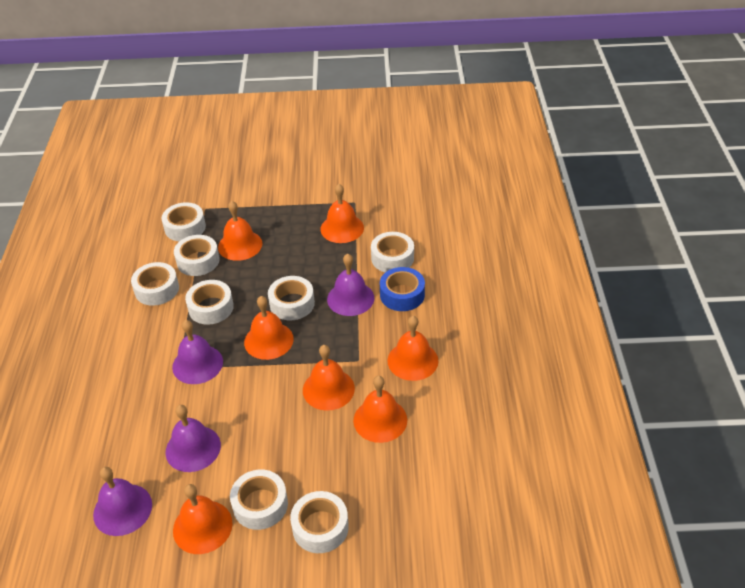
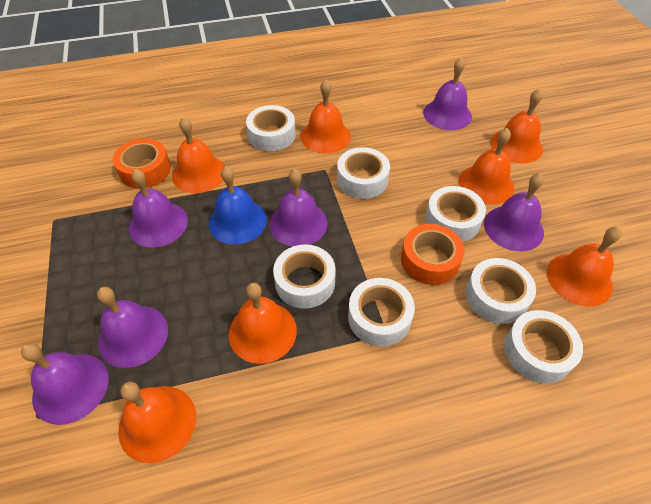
blue bell: 0 -> 1
blue tape: 1 -> 0
orange tape: 0 -> 2
purple bell: 4 -> 6
white tape: 8 -> 7

